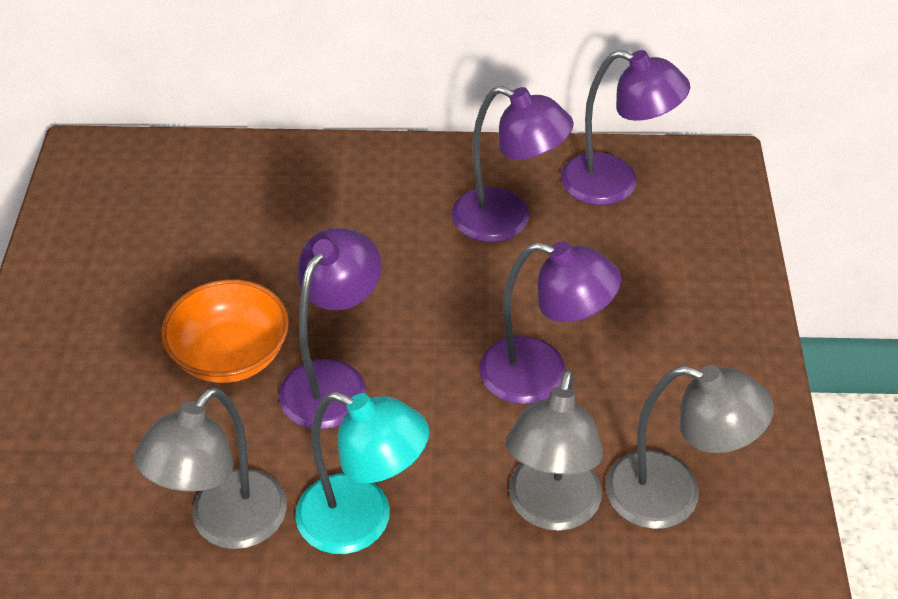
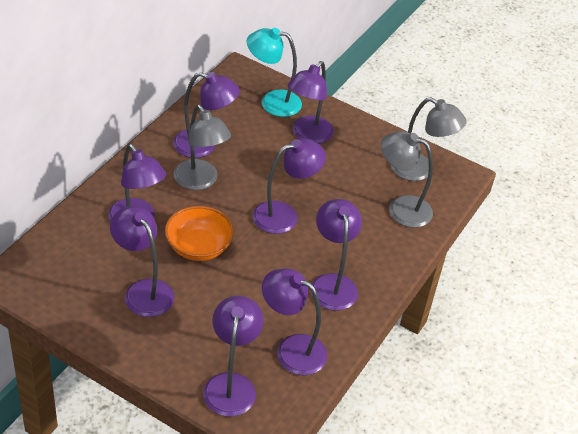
purple lamp: 4 -> 8

